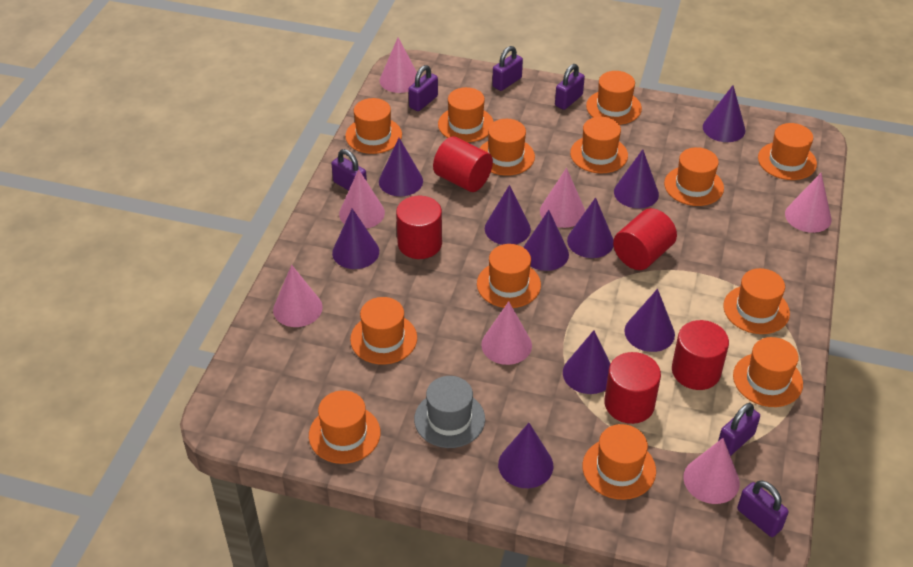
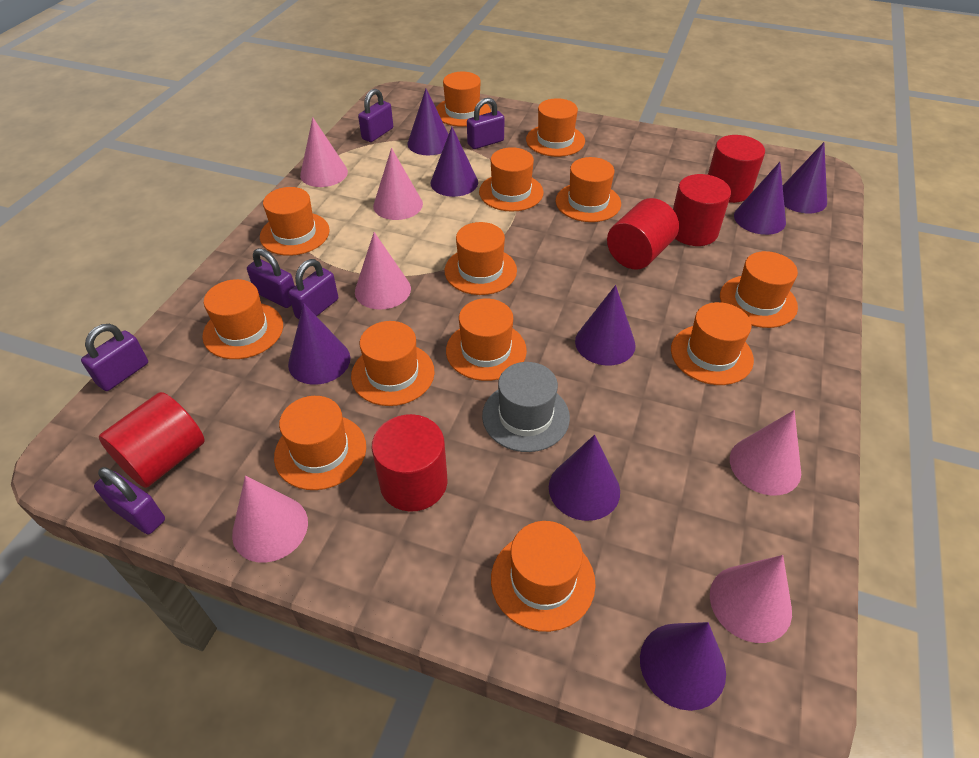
pink cone: 7 -> 6
purple cone: 10 -> 8

